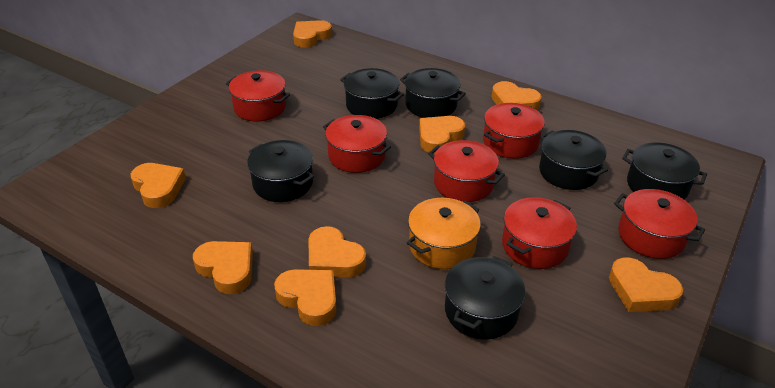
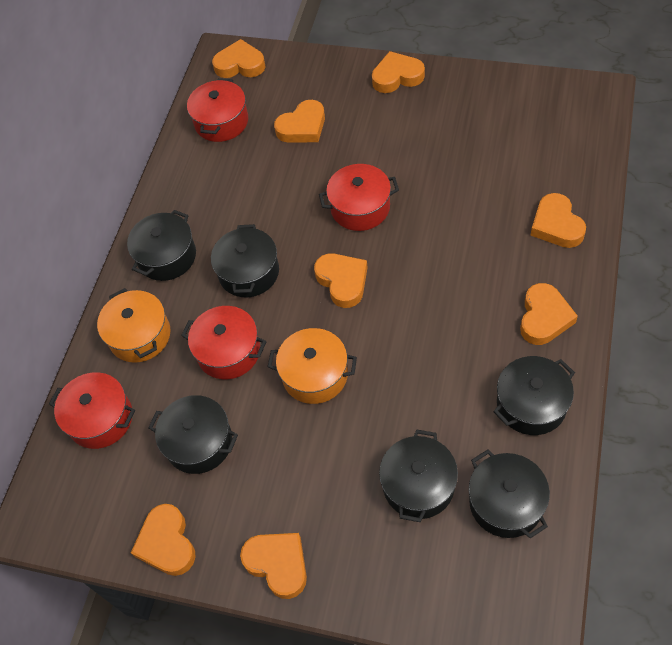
orange pot: 1 -> 2
red pot: 6 -> 4

